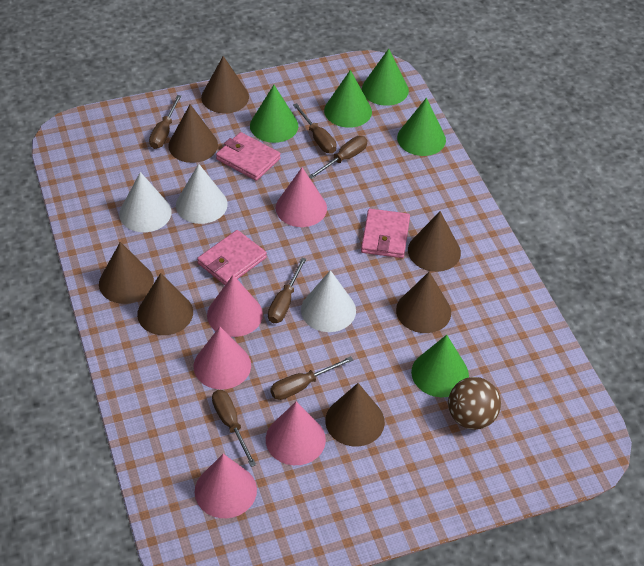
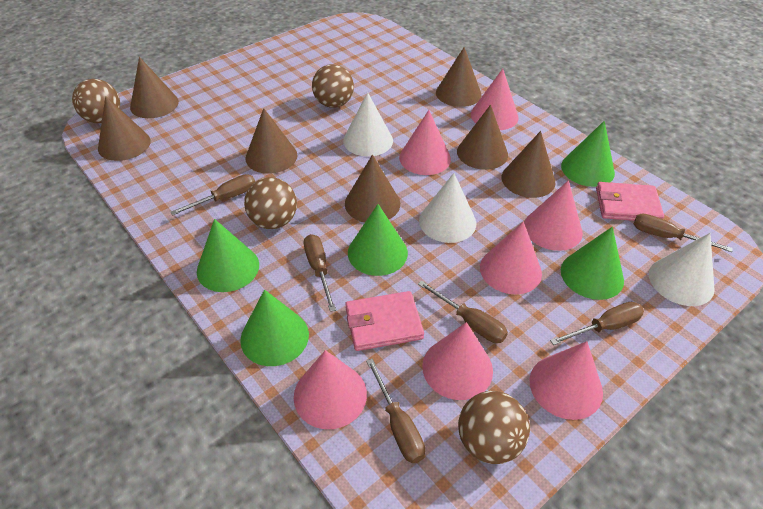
brown ball: 1 -> 4
pink cone: 5 -> 7
pink wallet: 3 -> 2

